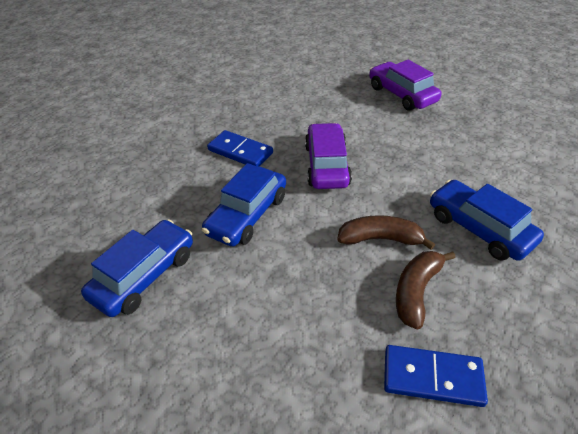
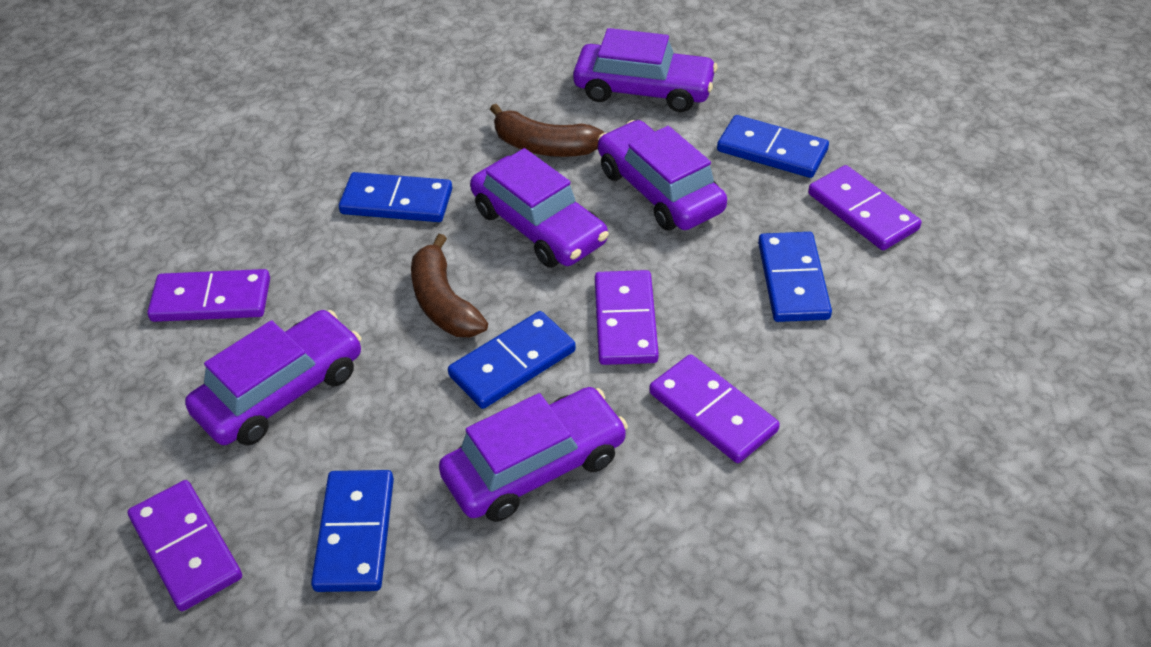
blue car: 3 -> 0
blue domino: 2 -> 5
purple car: 2 -> 5
purple domino: 0 -> 5

